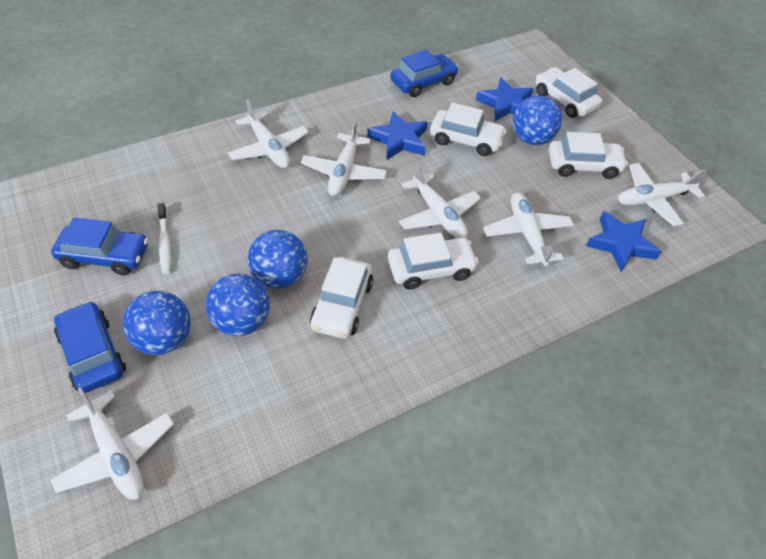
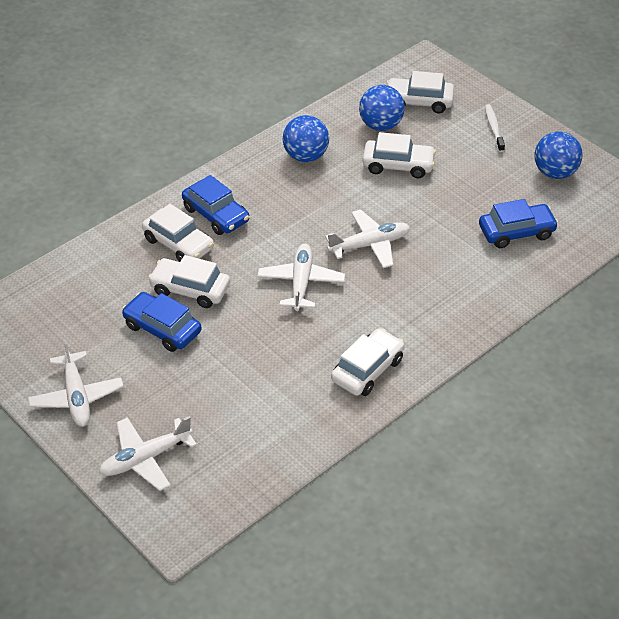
blue ball: 4 -> 3
blue star: 3 -> 0
white plane: 6 -> 4

